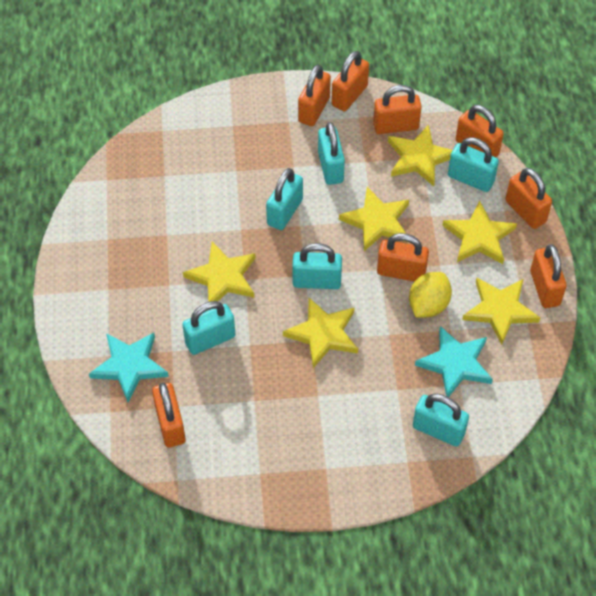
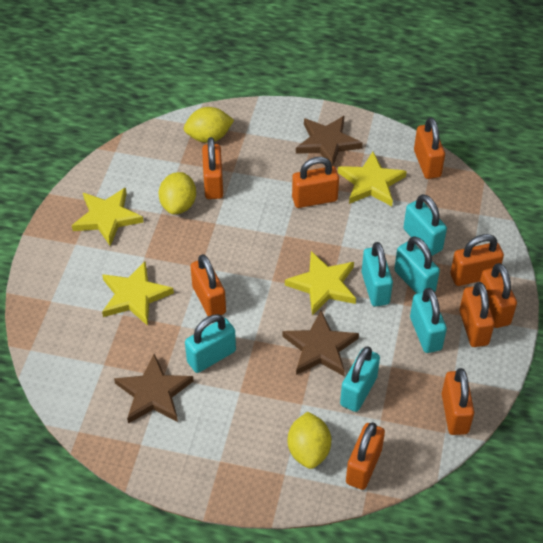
brown star: 0 -> 3
orange padlock: 8 -> 9
turquoise star: 2 -> 0
yellow lemon: 1 -> 3
yellow star: 6 -> 4

